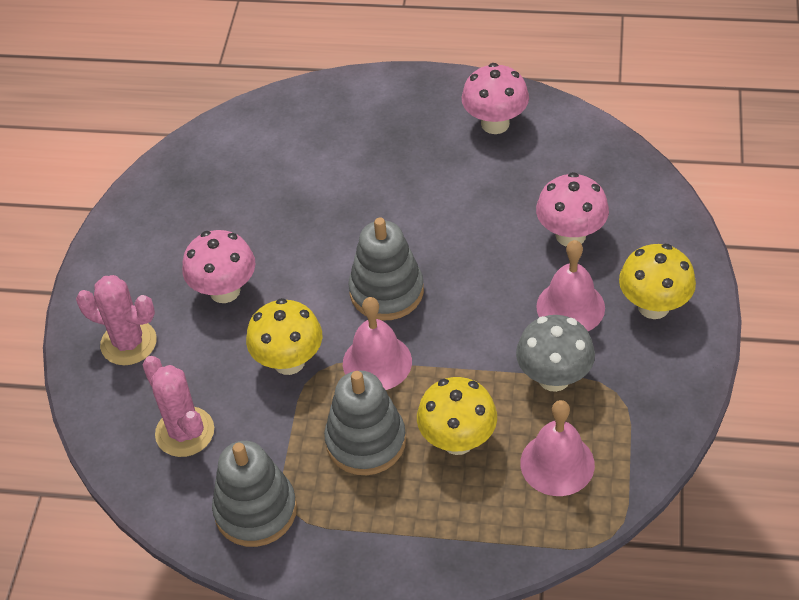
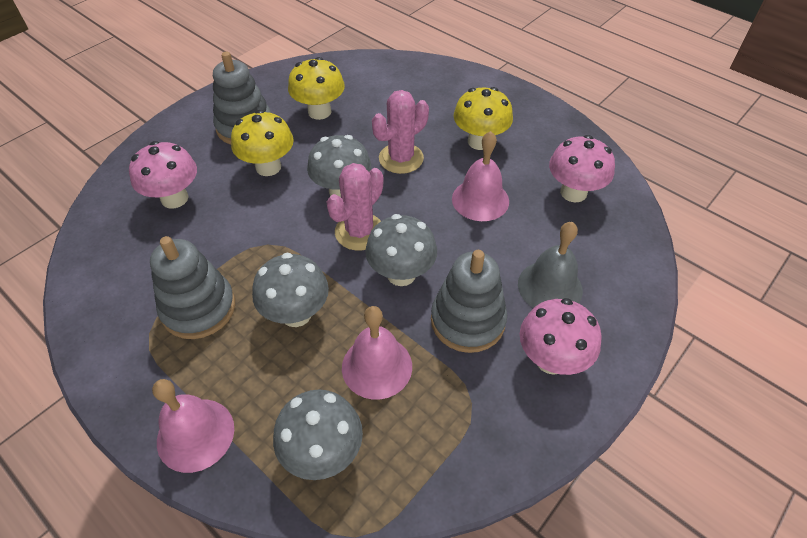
grey bell: 0 -> 1
grey mushroom: 1 -> 4

